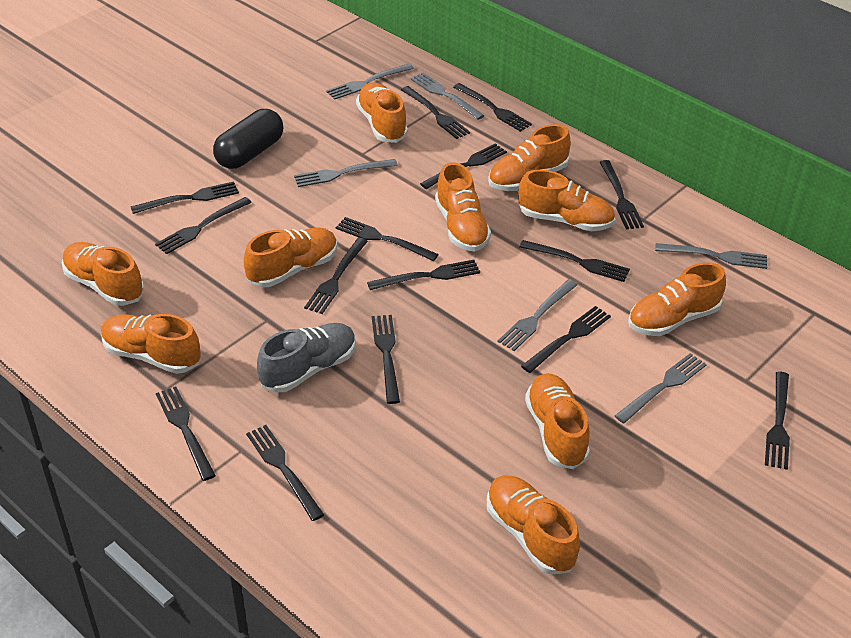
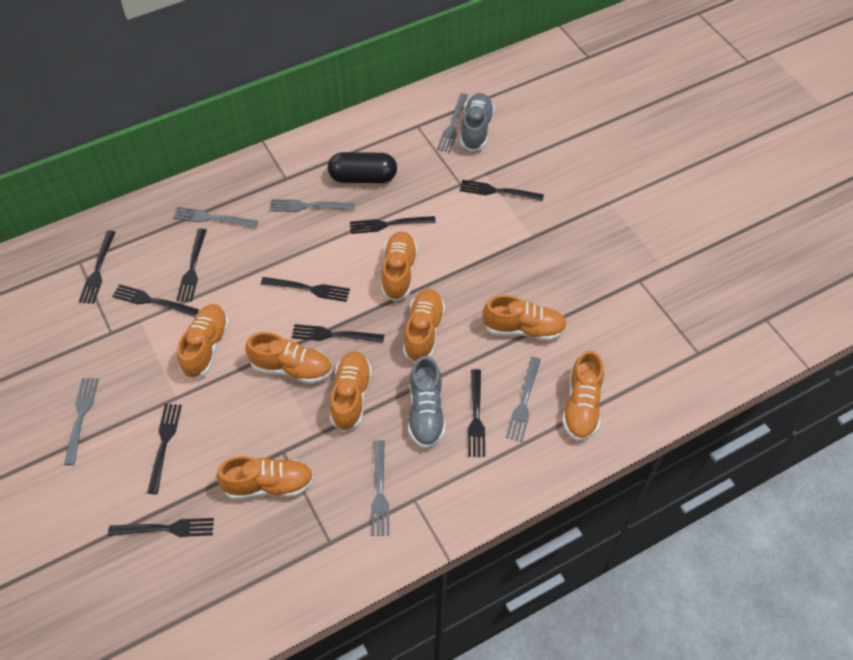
black fork: 15 -> 10
grey shoe: 1 -> 2
orange shoe: 10 -> 8

